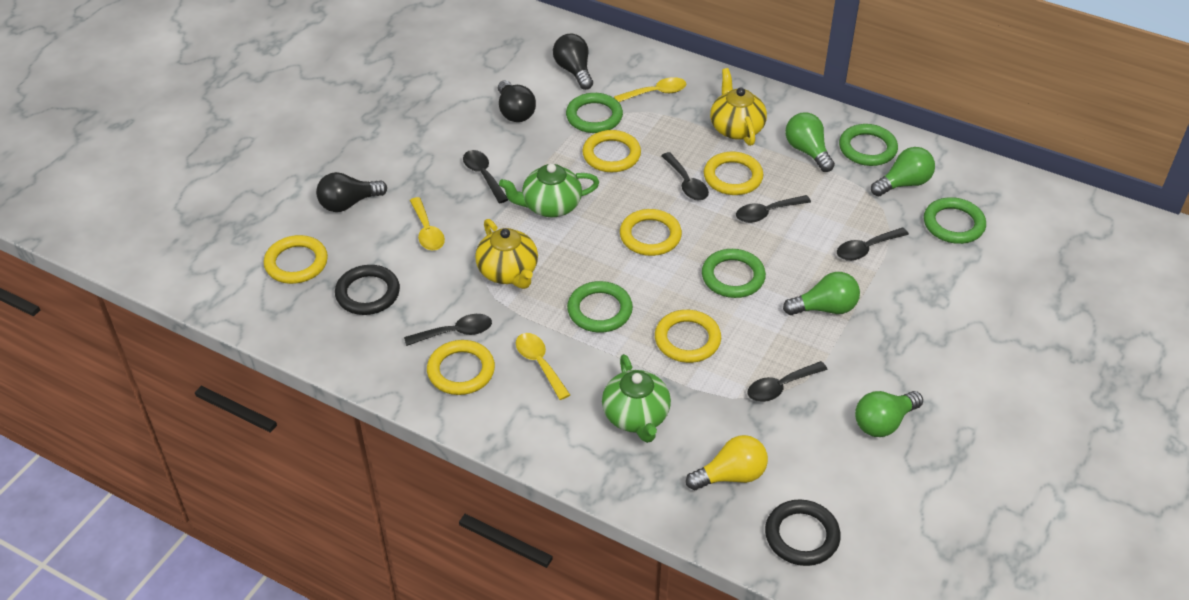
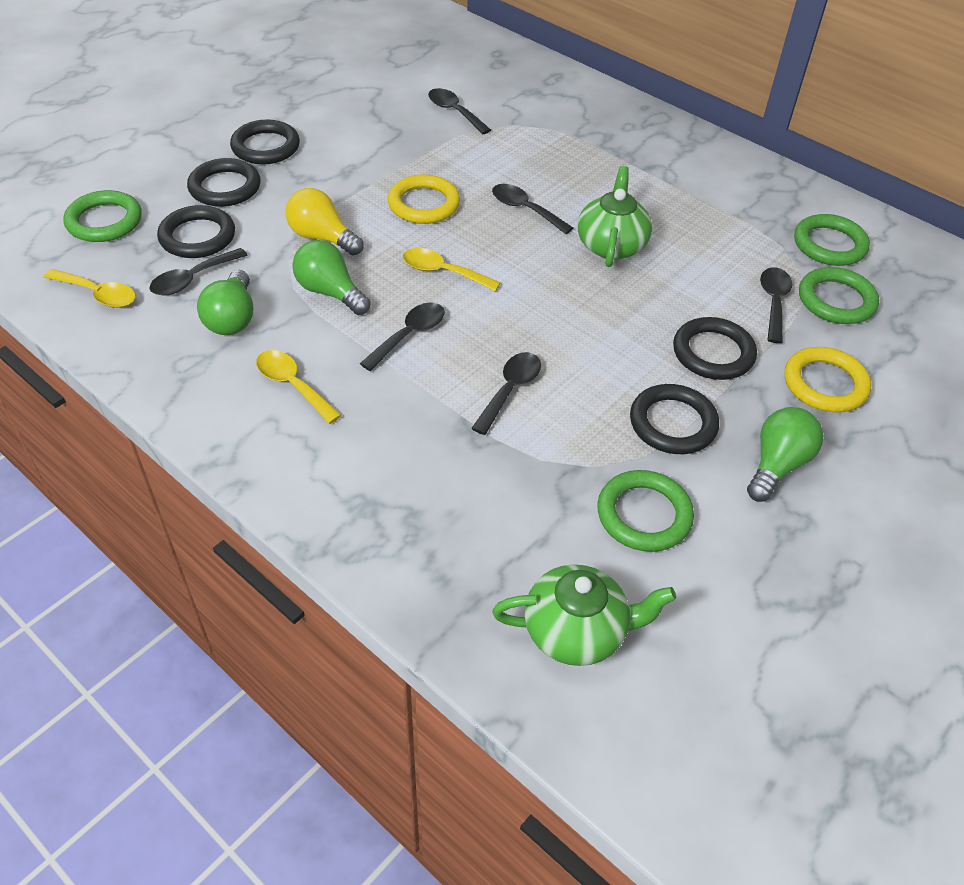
black light bulb: 3 -> 0
black ring: 2 -> 5
green light bulb: 4 -> 3
green ring: 5 -> 4
yellow ring: 6 -> 2
yellow teapot: 2 -> 0

